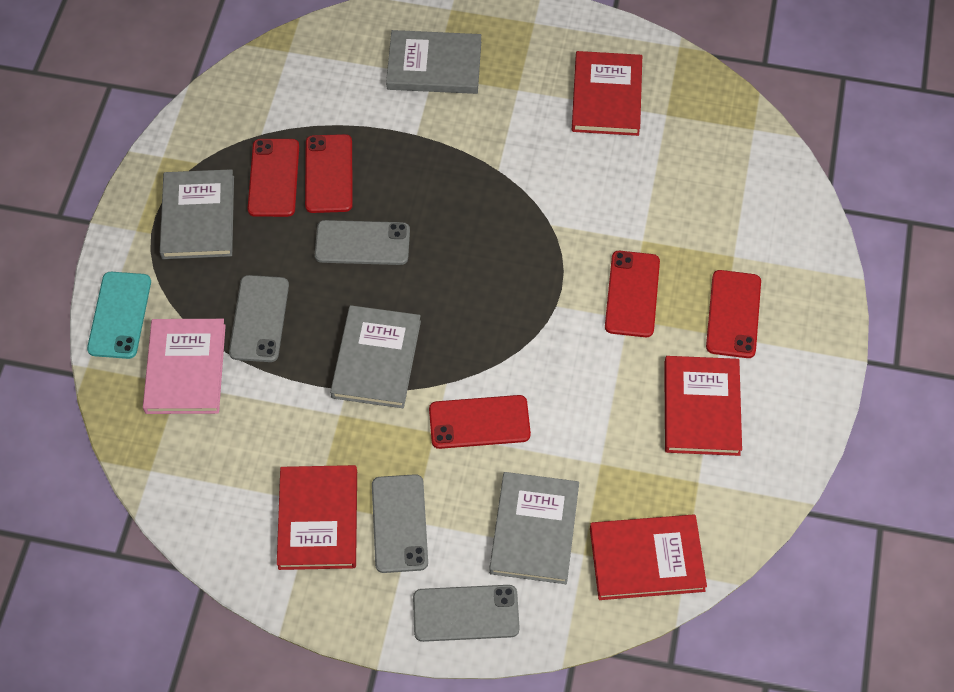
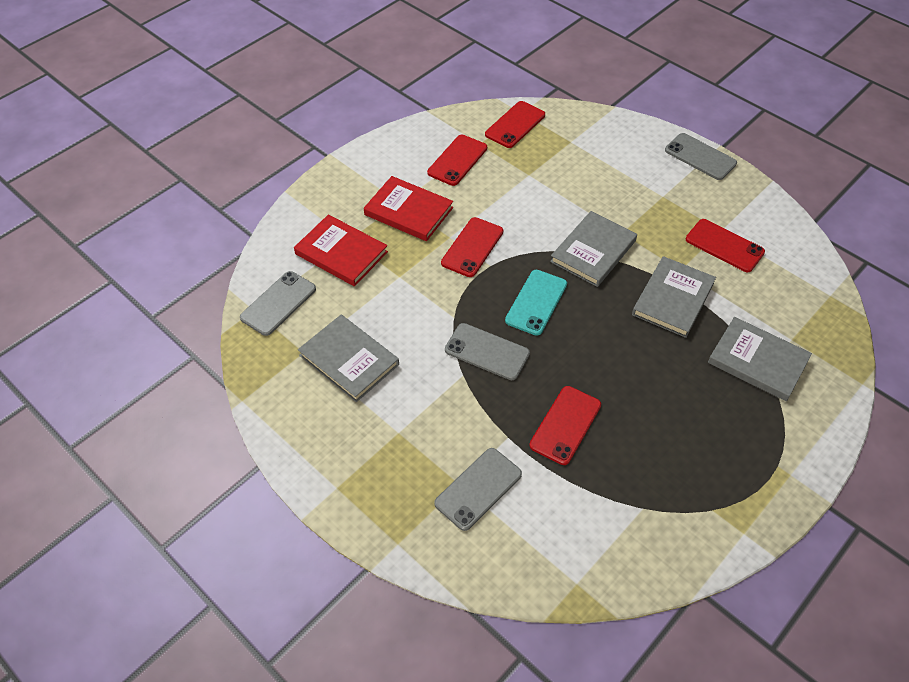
pink book: 1 -> 0
red book: 4 -> 2

